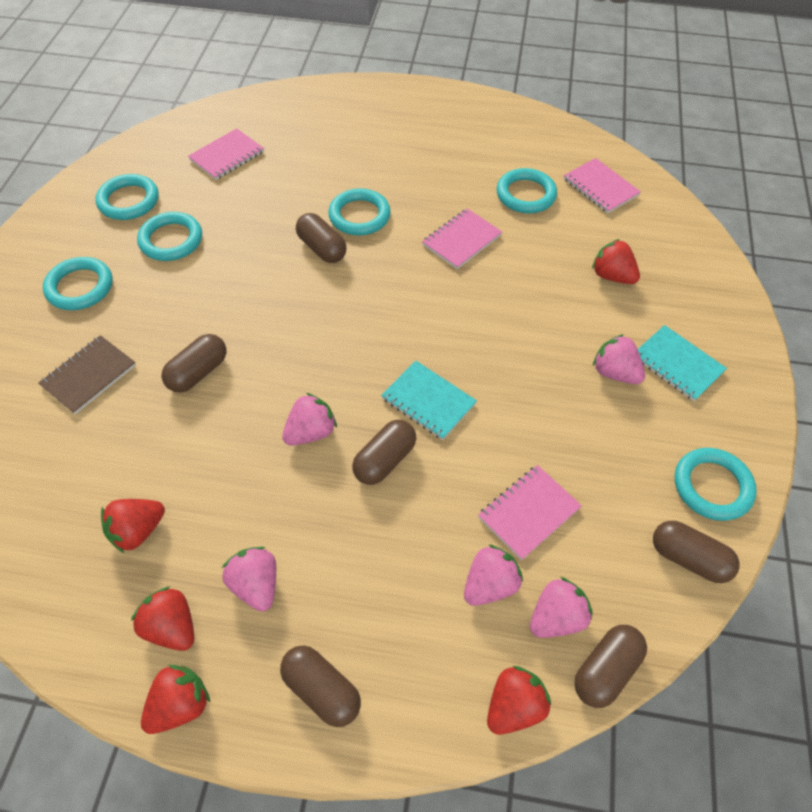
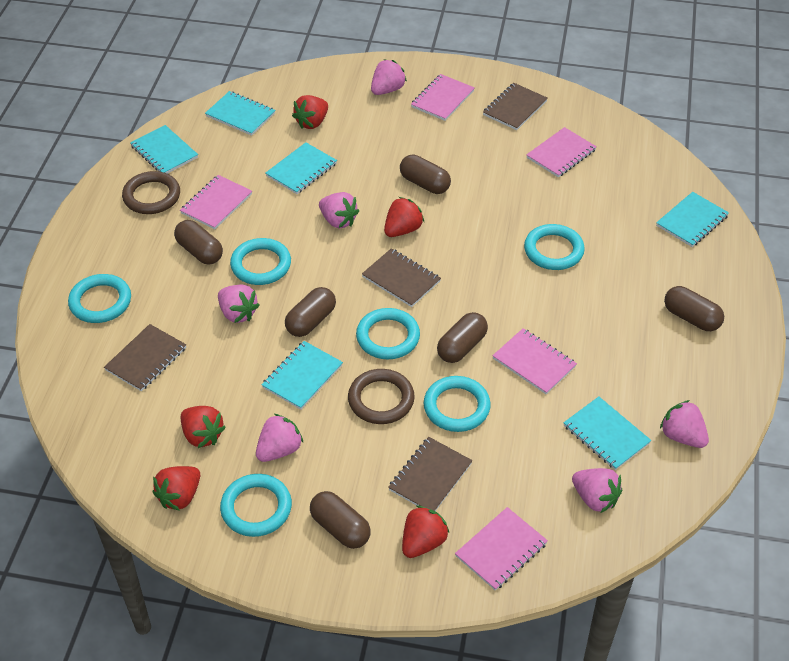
brown notebook: 1 -> 4
brown ring: 0 -> 2
pink notebook: 4 -> 5
pink strawberry: 5 -> 6
turquoise notebook: 2 -> 6

